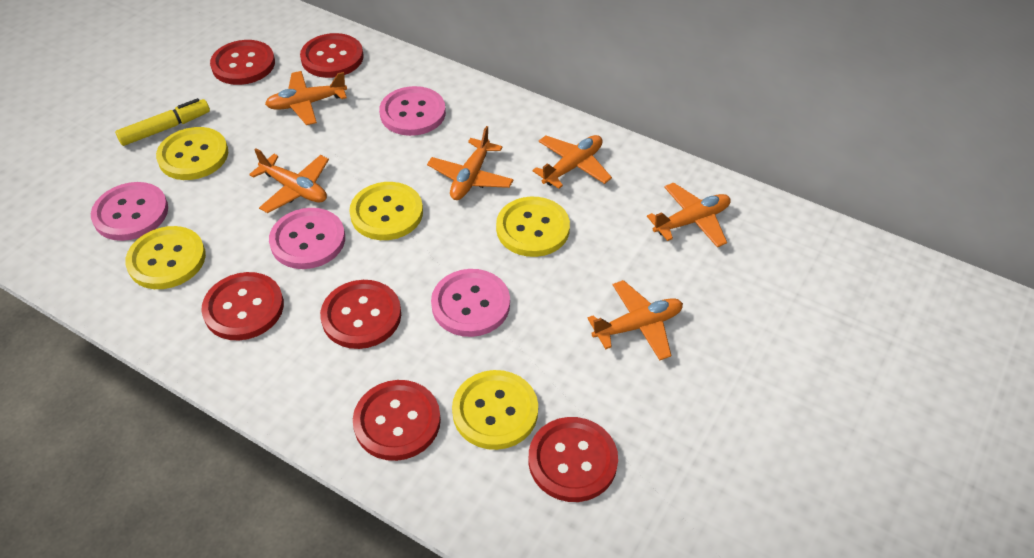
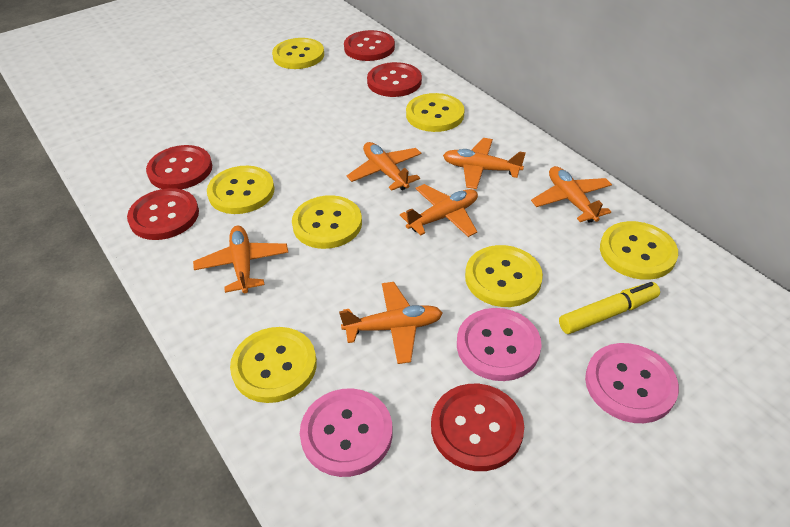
pink button: 4 -> 3
red button: 6 -> 5
yellow button: 5 -> 7

